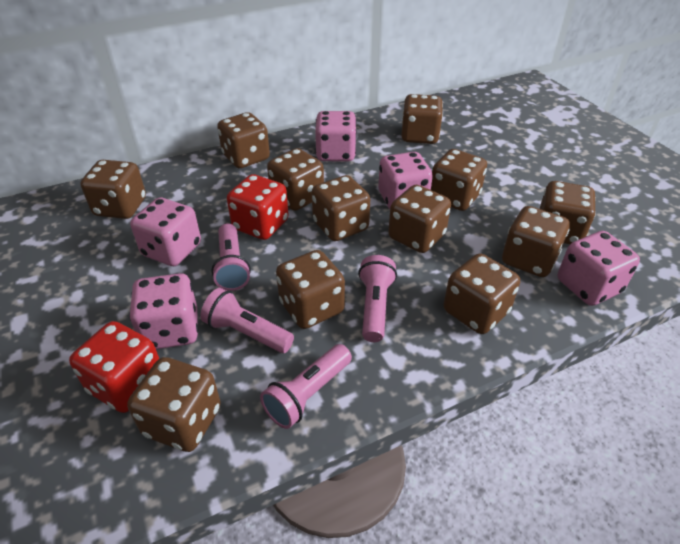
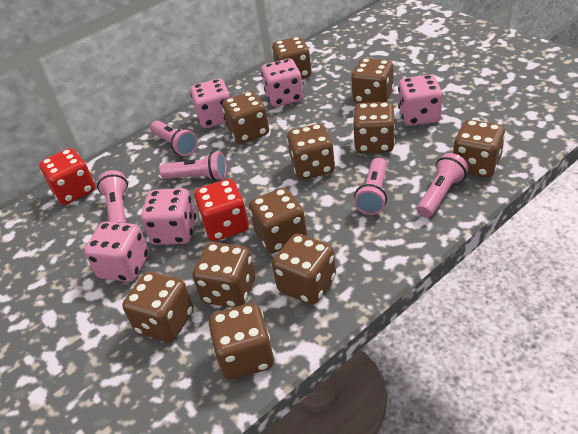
brown dice: 12 -> 11
pink flashlight: 4 -> 5

